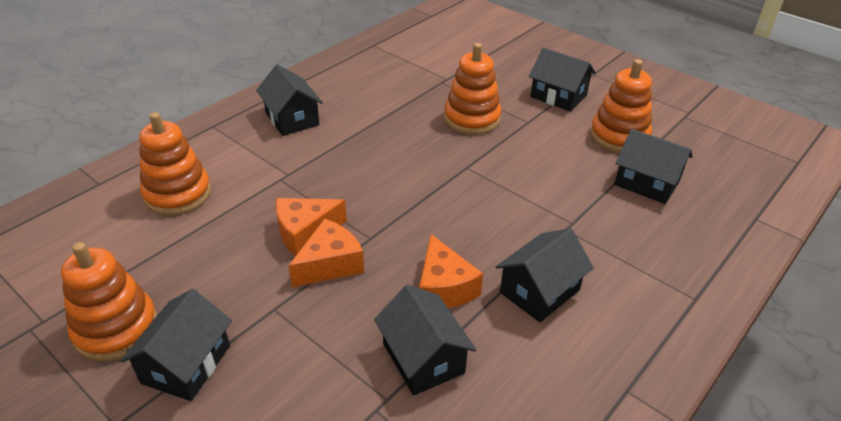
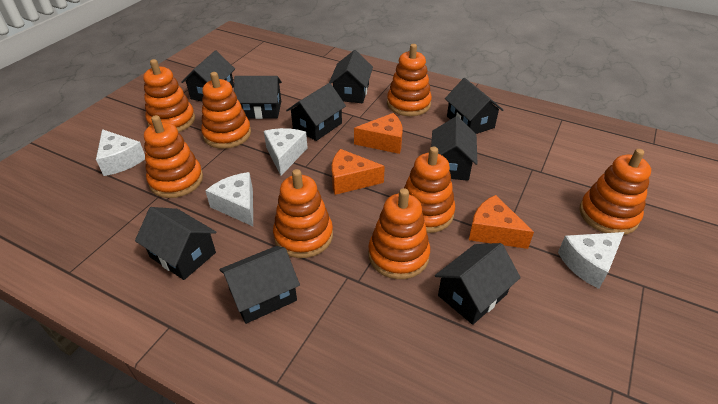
black house: 6 -> 9
orange stacking toy: 4 -> 8
white cheese: 0 -> 4

